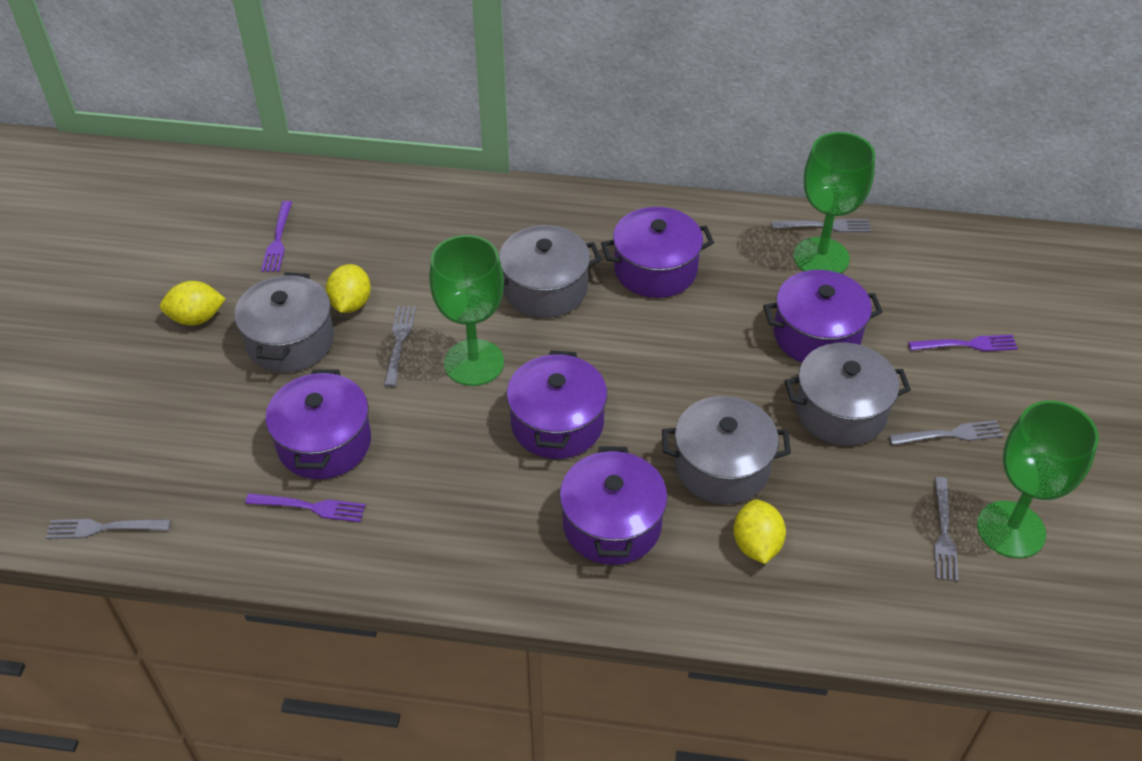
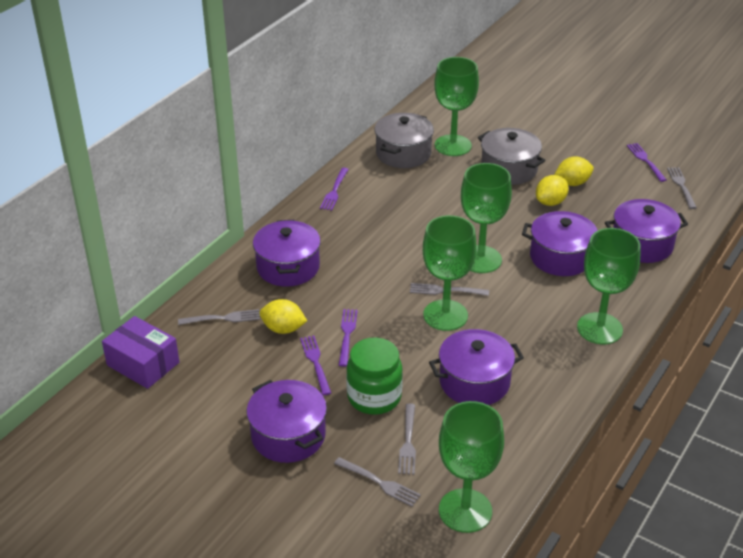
green goblet: 3 -> 5
green jar: 0 -> 1
grey pot: 4 -> 2
purple box: 0 -> 1
purple fork: 3 -> 4

